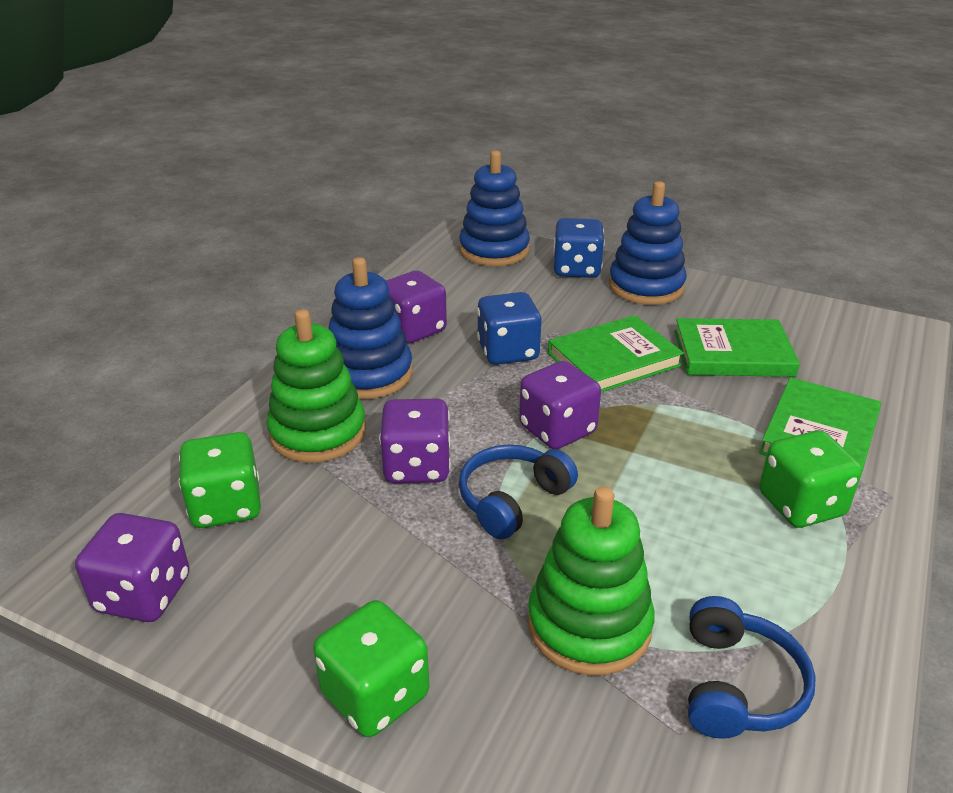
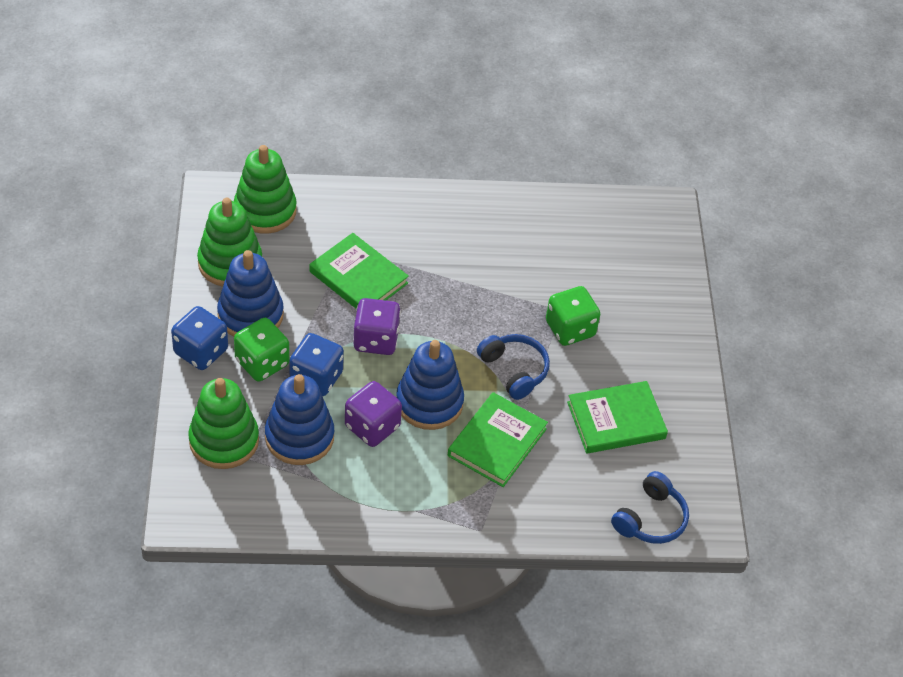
green dice: 3 -> 2
green stacking toy: 2 -> 3
purple dice: 4 -> 2

